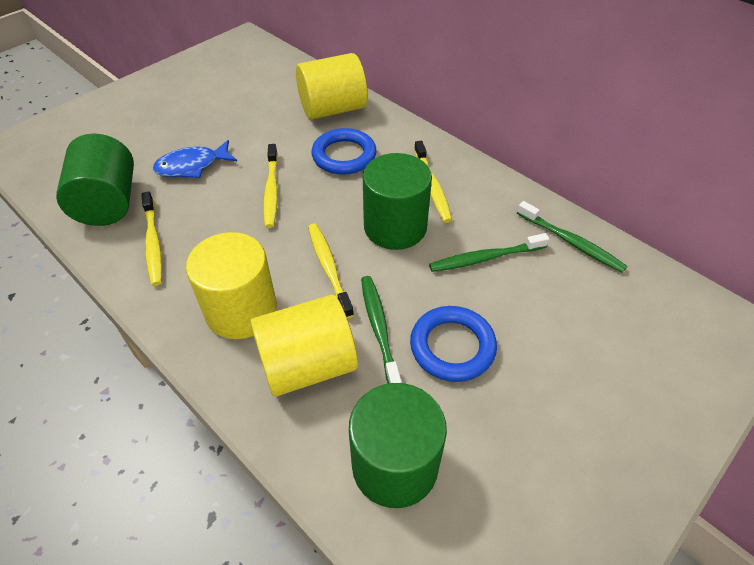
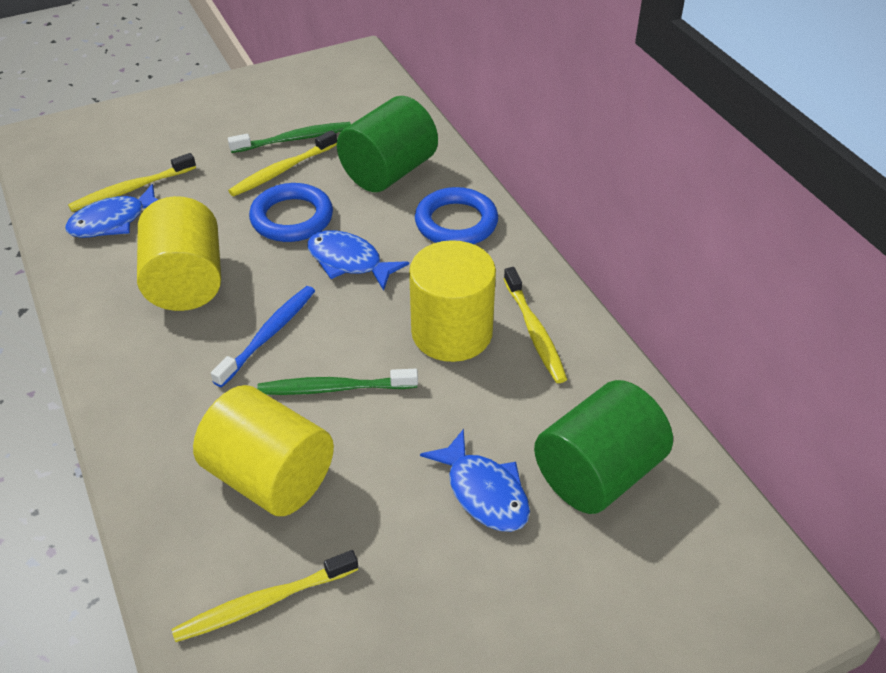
blue fish: 1 -> 3
blue toothbrush: 0 -> 1
green cylinder: 3 -> 2
green toothbrush: 3 -> 2

